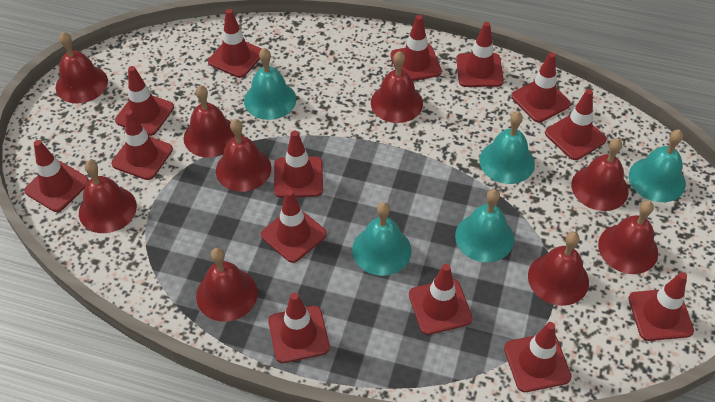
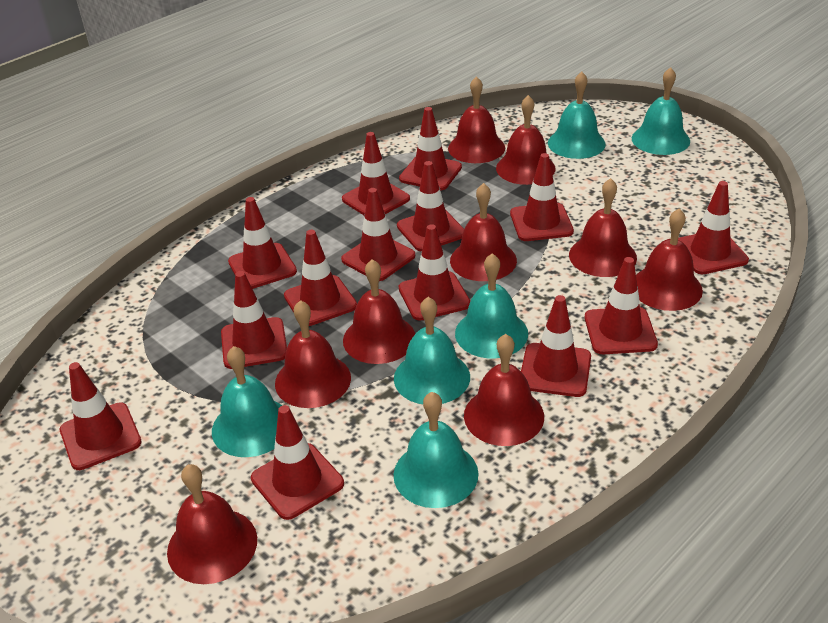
turquoise bell: 5 -> 6

